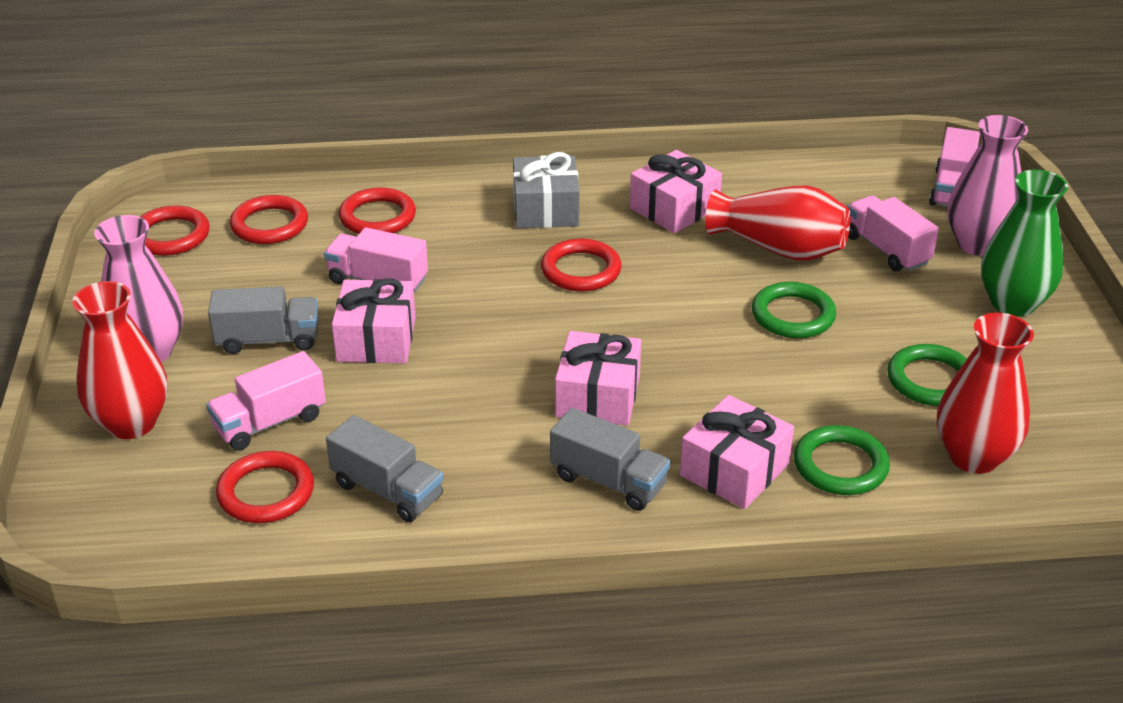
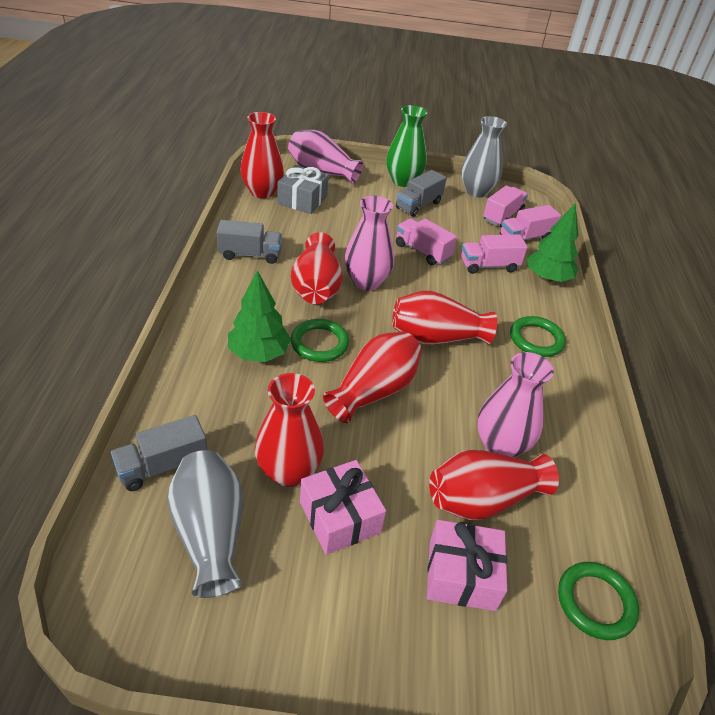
green tree: 0 -> 2
grey vase: 0 -> 2
pink gift: 4 -> 2
pink vase: 2 -> 3
red ring: 5 -> 0
red vase: 3 -> 6

